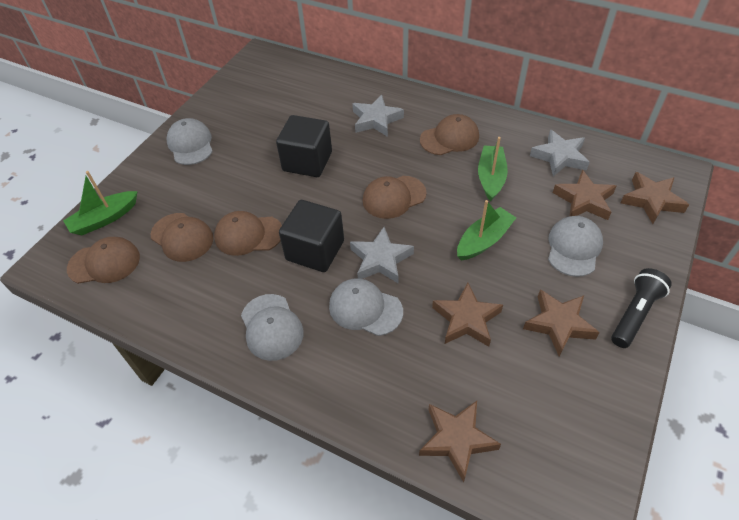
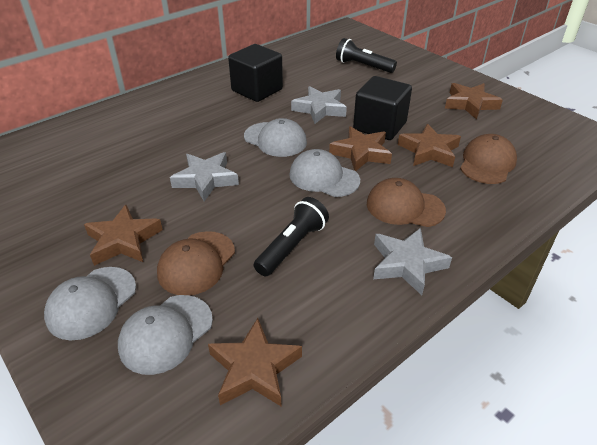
black flashlight: 1 -> 2
brown cap: 5 -> 3
green boat: 3 -> 0

